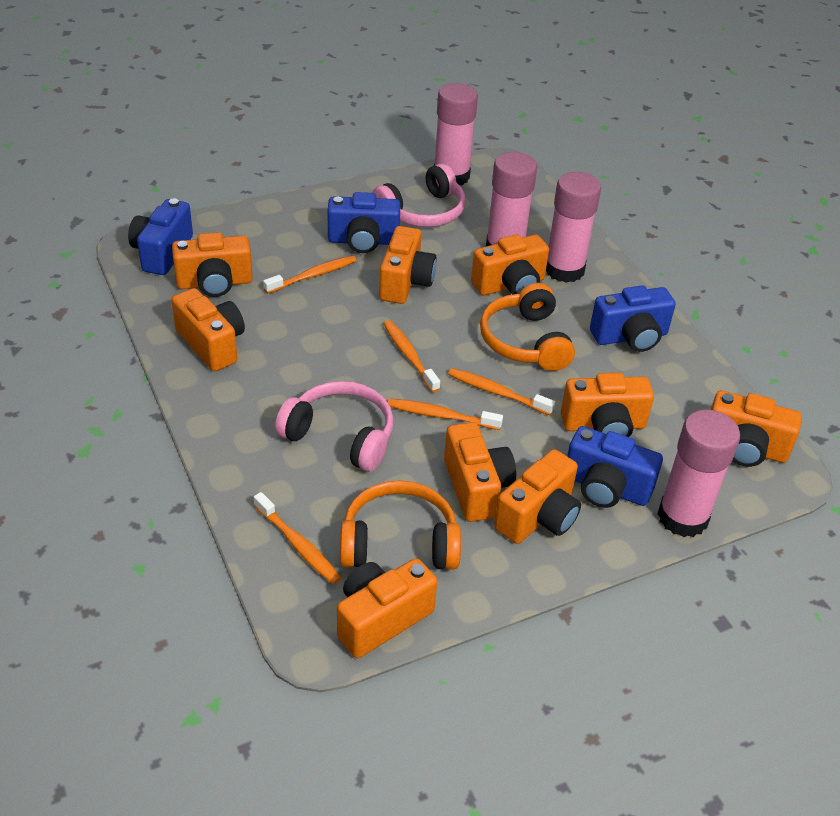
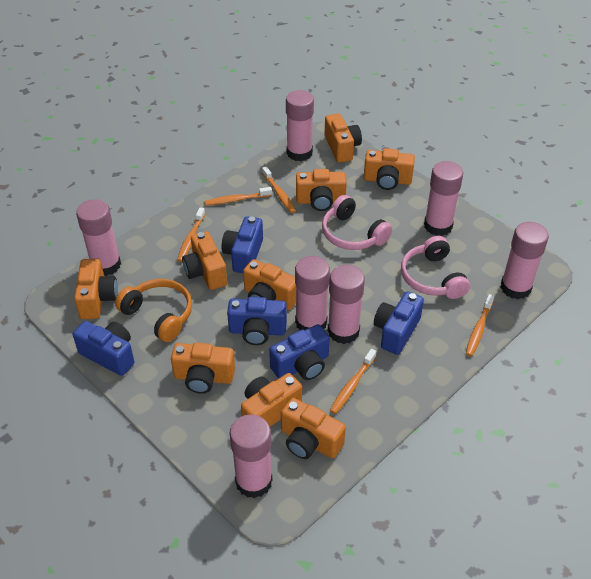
blue camera: 4 -> 5
orange headphones: 2 -> 1
pink glue stick: 4 -> 7

